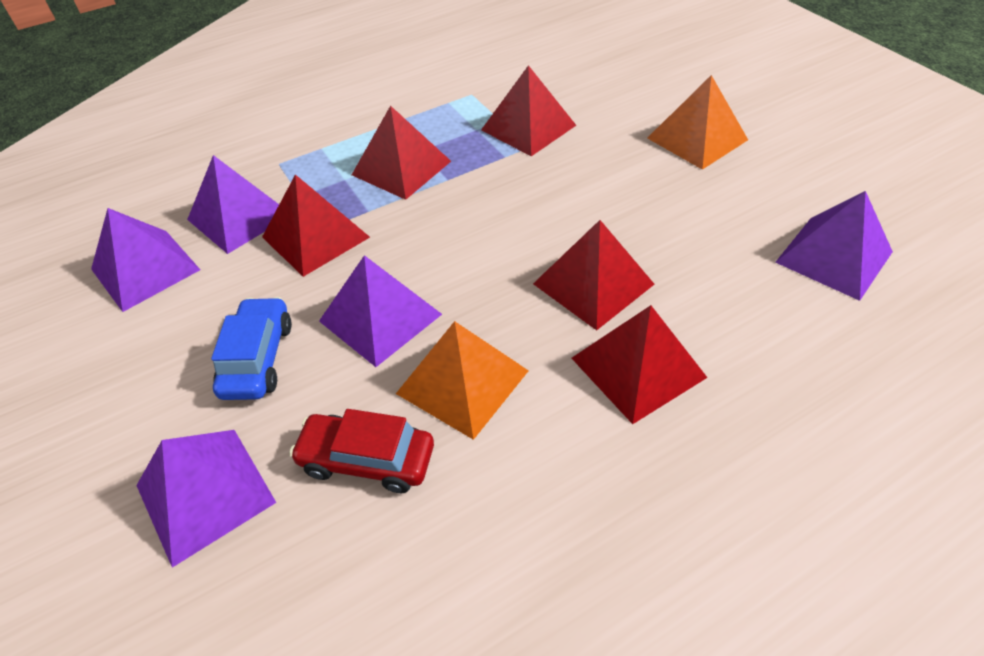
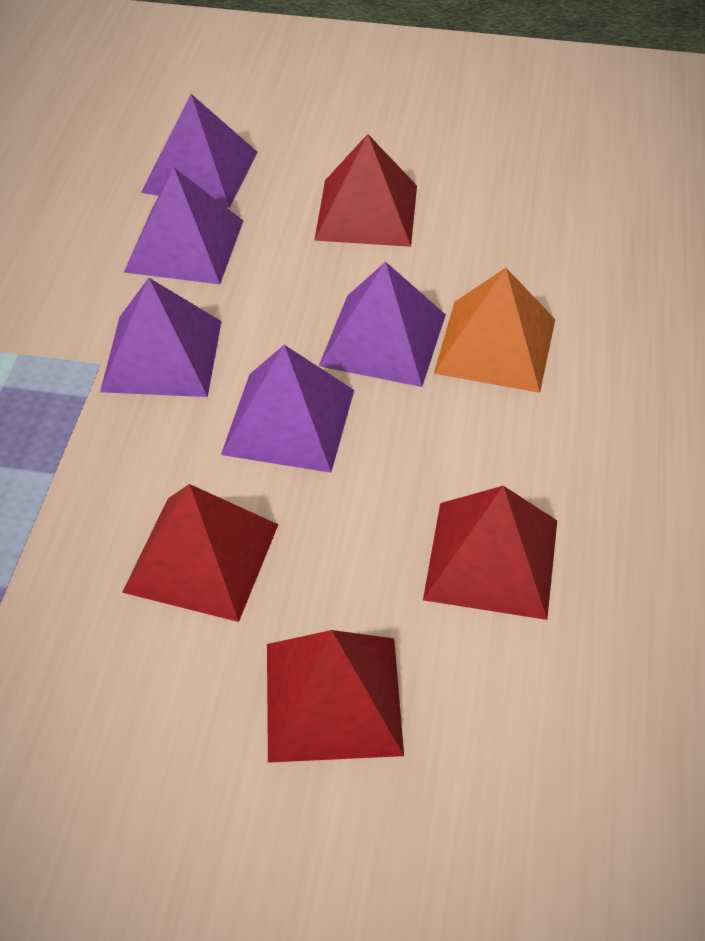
blue car: 1 -> 0
orange pyramid: 2 -> 1
red car: 1 -> 0
red pyramid: 5 -> 4

